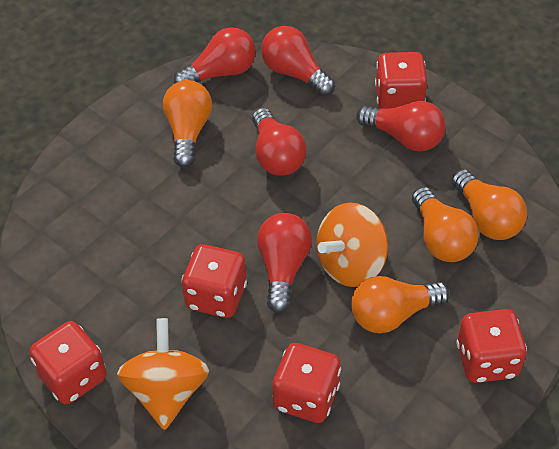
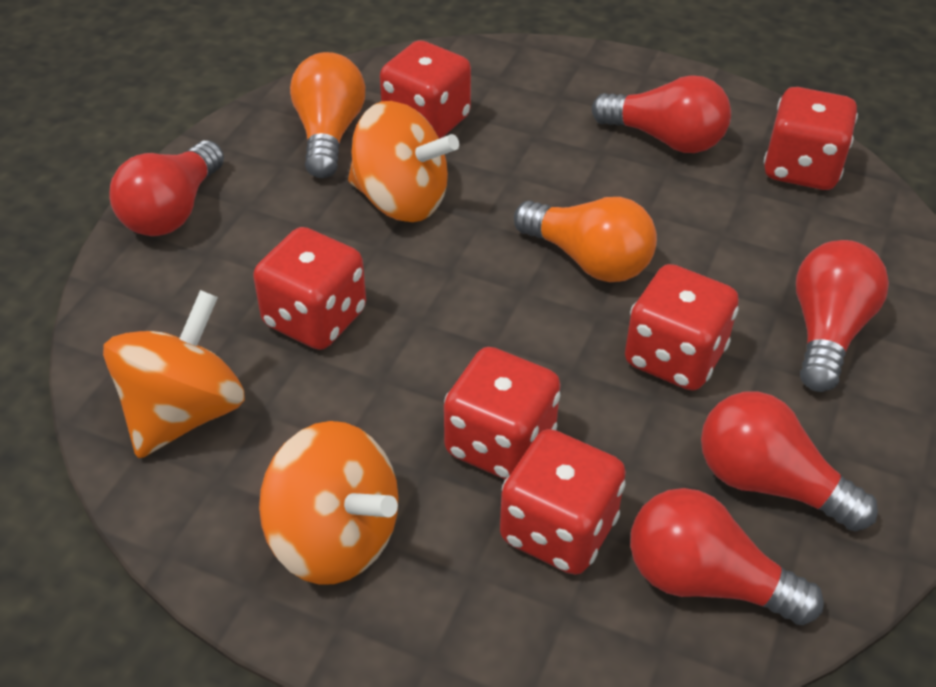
orange light bulb: 4 -> 2
orange spinning top: 2 -> 3
red dice: 5 -> 6

